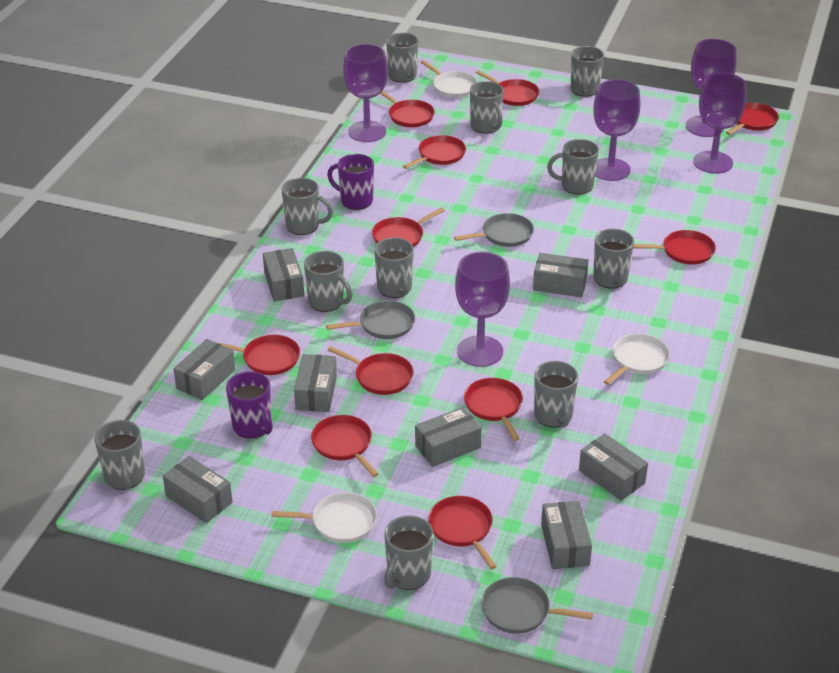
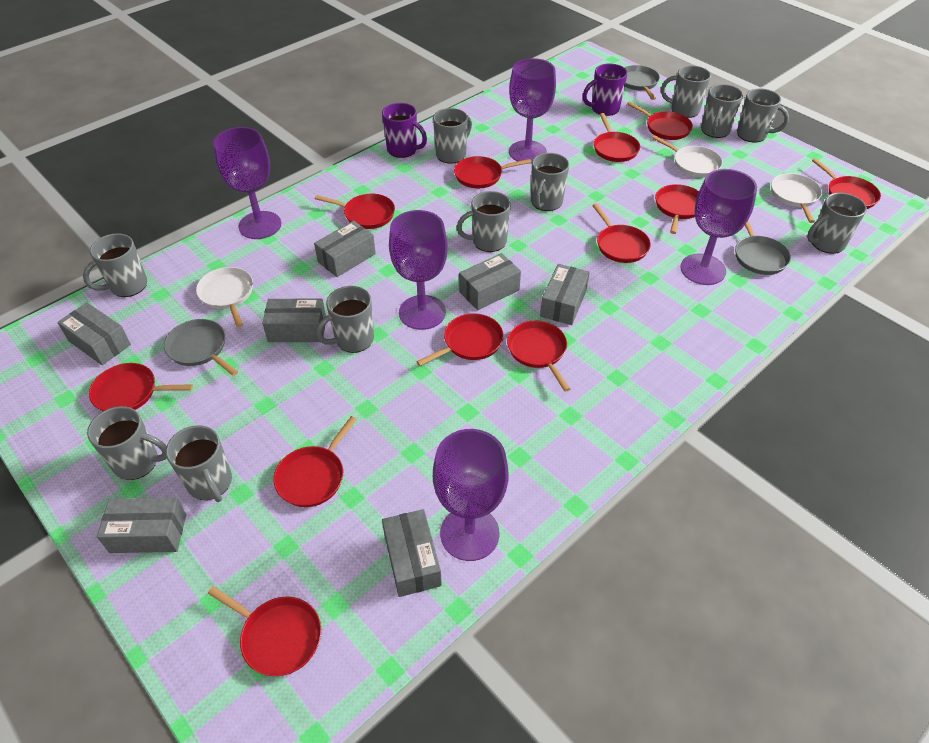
grey box: 8 -> 7
red pan: 11 -> 12

